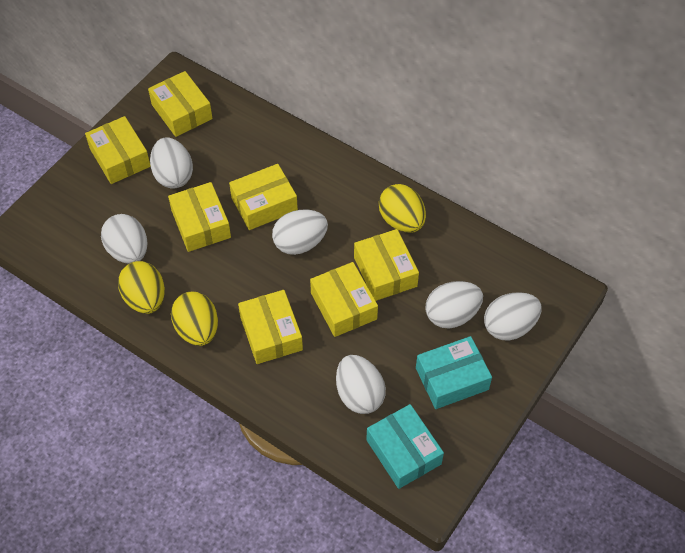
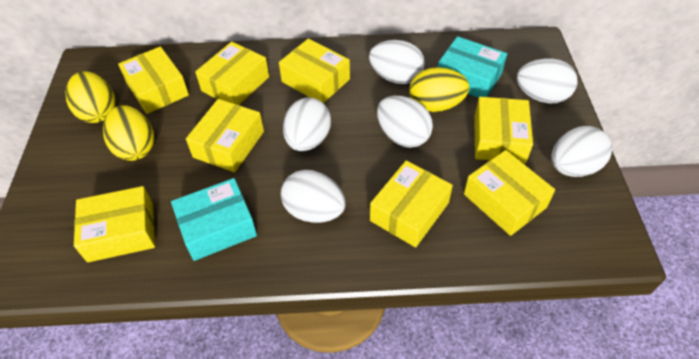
yellow box: 7 -> 8

